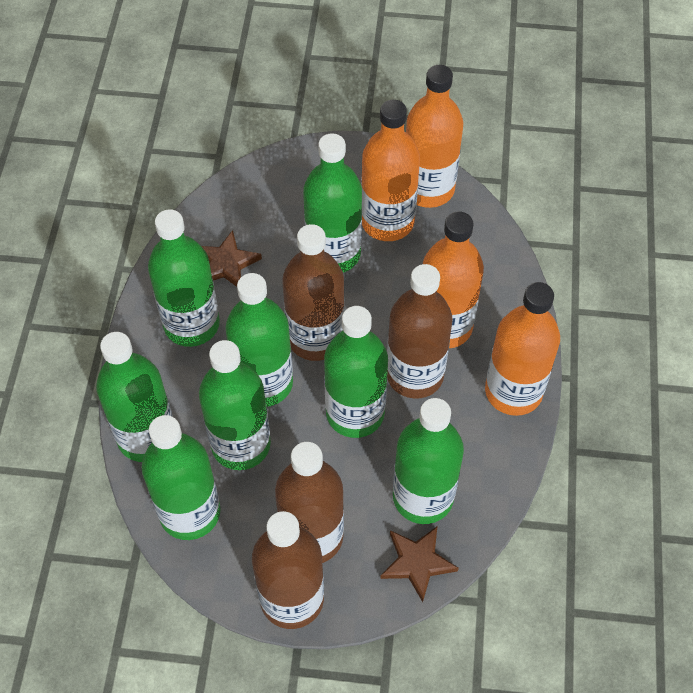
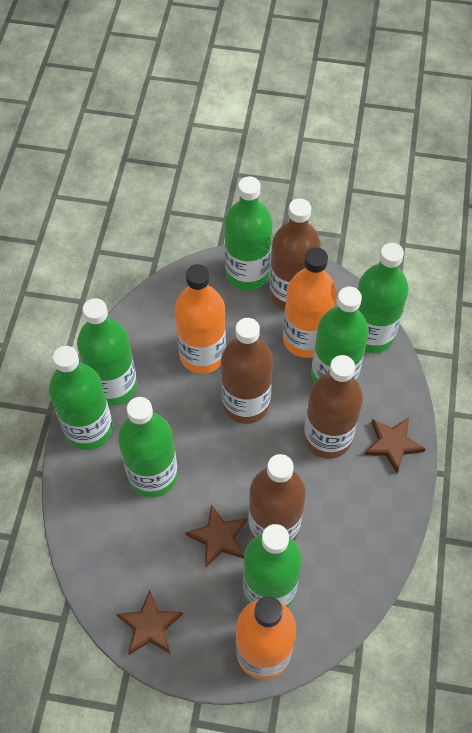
brown star: 2 -> 3
green bottle: 8 -> 7
orange bottle: 4 -> 3

